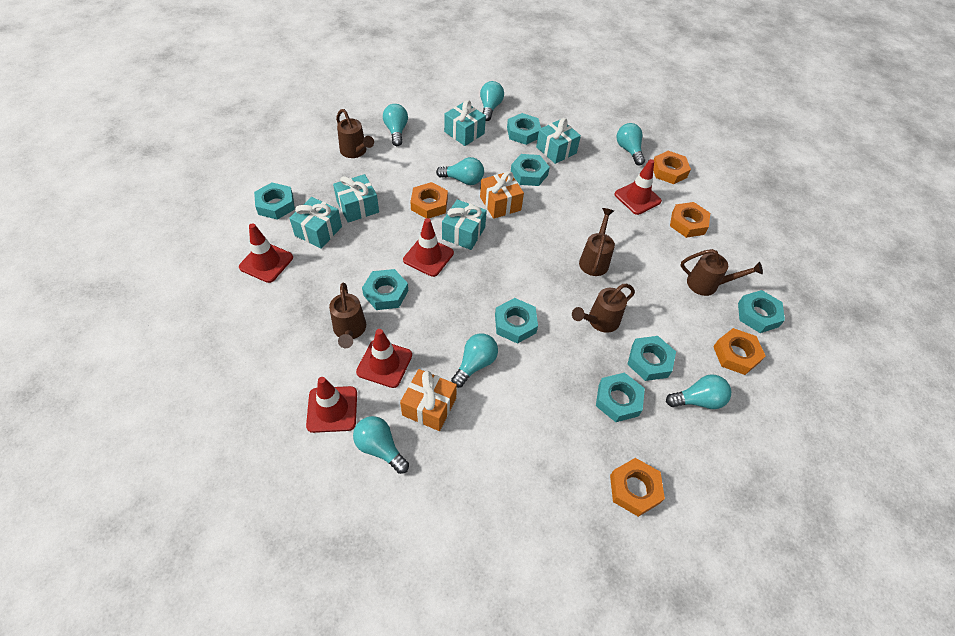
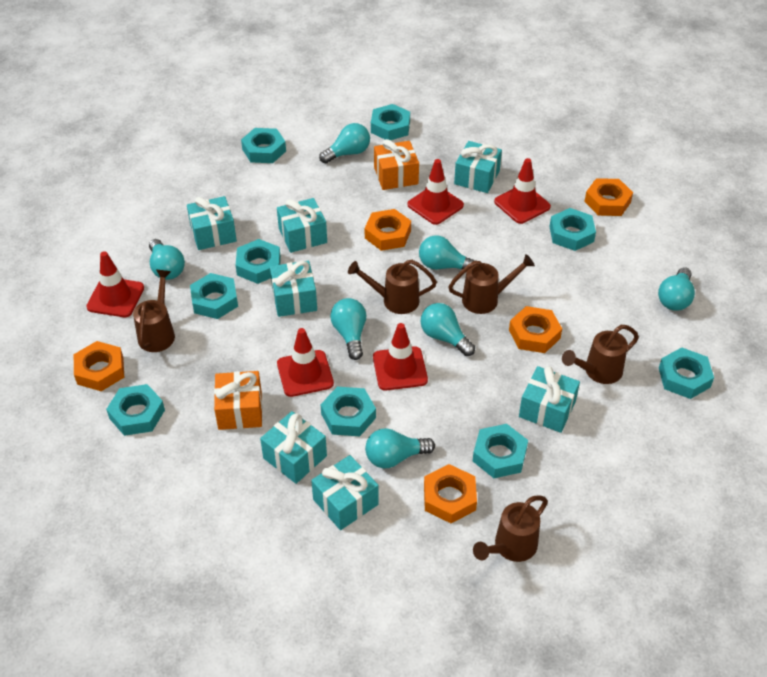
turquoise gift: 5 -> 7
turquoise nut: 8 -> 9

